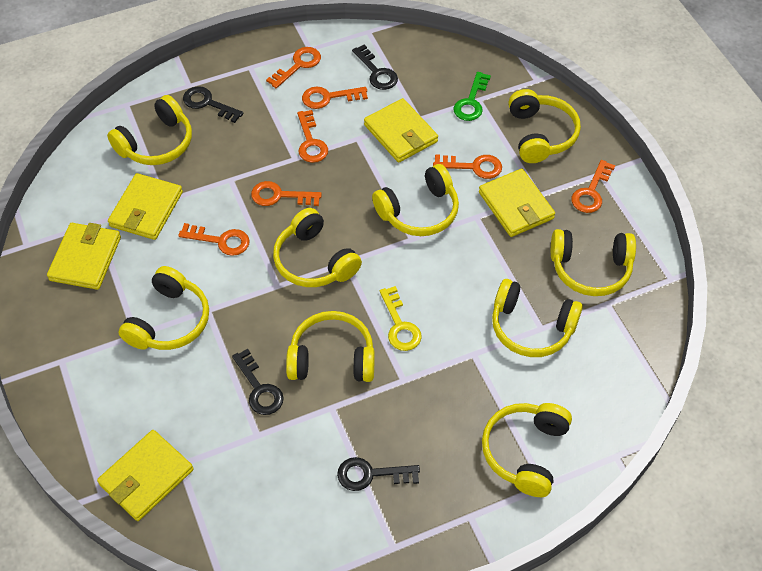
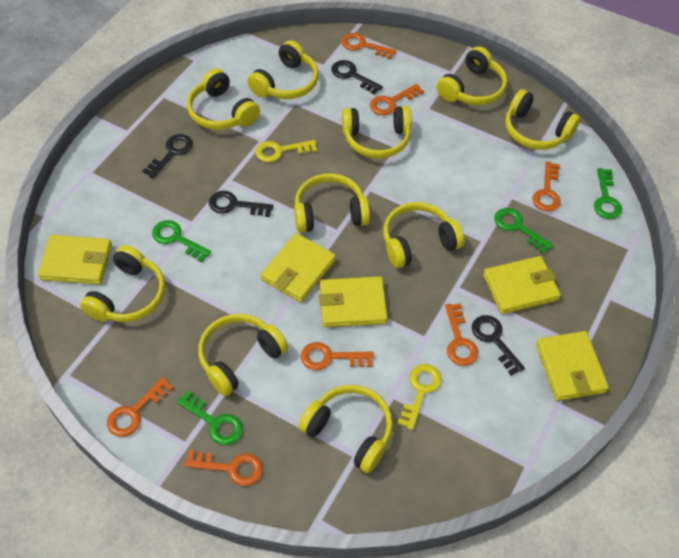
green key: 1 -> 4
yellow headphones: 9 -> 10
yellow key: 1 -> 2

